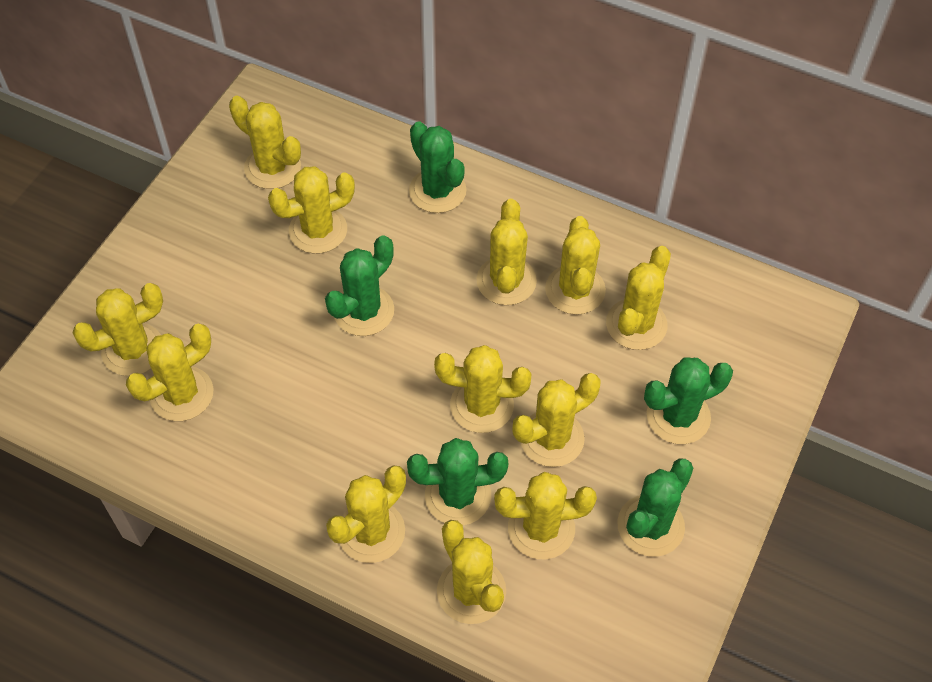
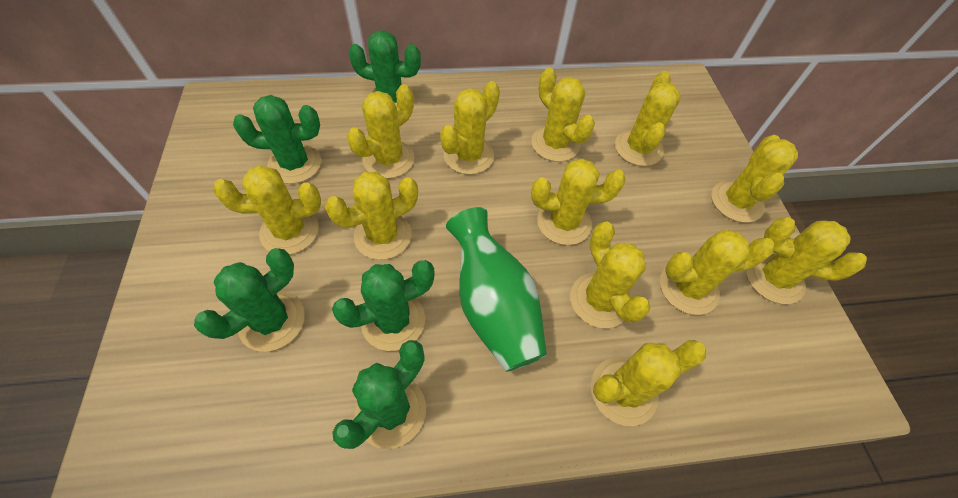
green vase: 0 -> 1

